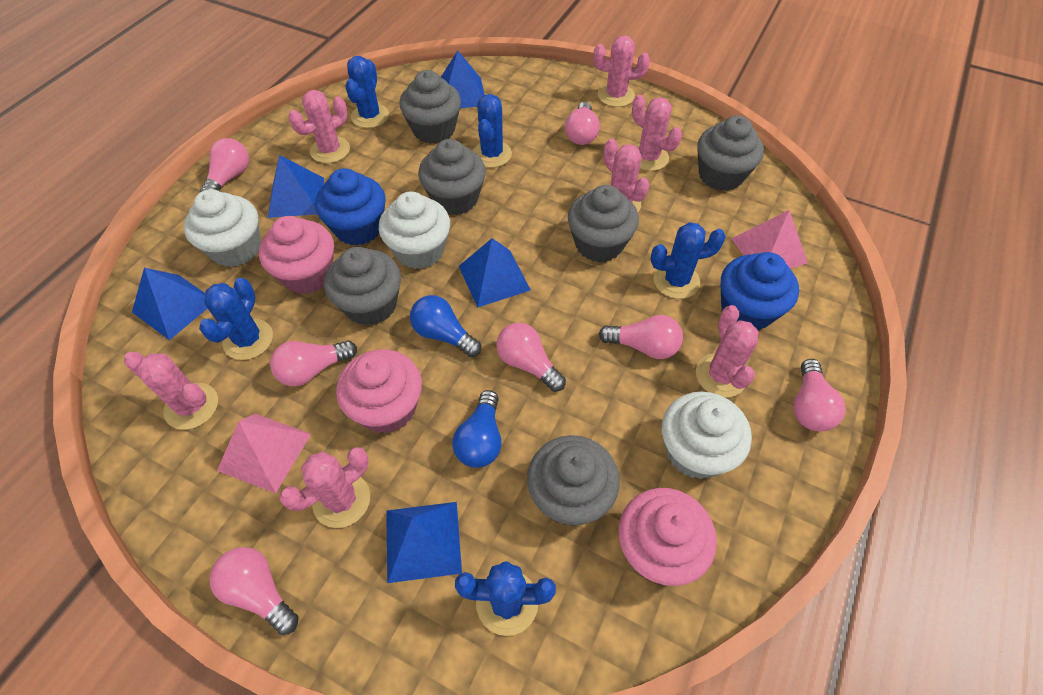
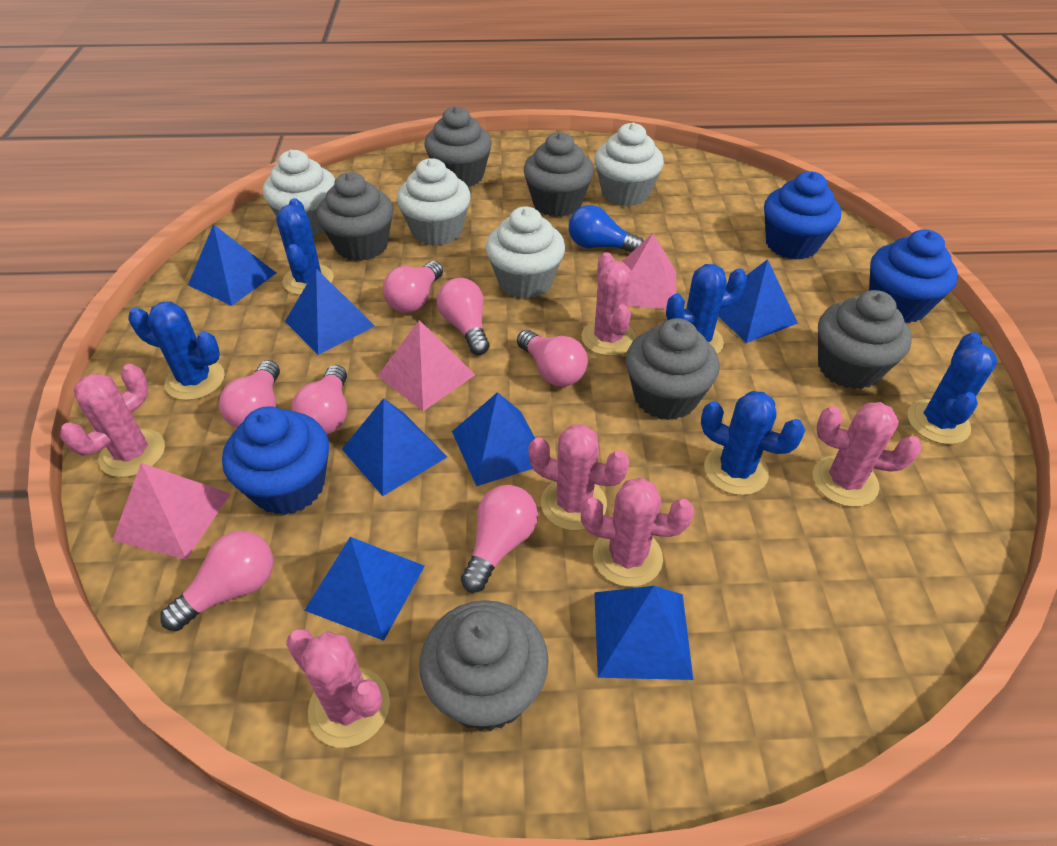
blue cupcake: 2 -> 3
blue light bulb: 2 -> 1
blue pyramid: 5 -> 7
pink cactus: 7 -> 6
pink cupcake: 3 -> 0
pink pyramid: 2 -> 3
white cupcake: 3 -> 4

